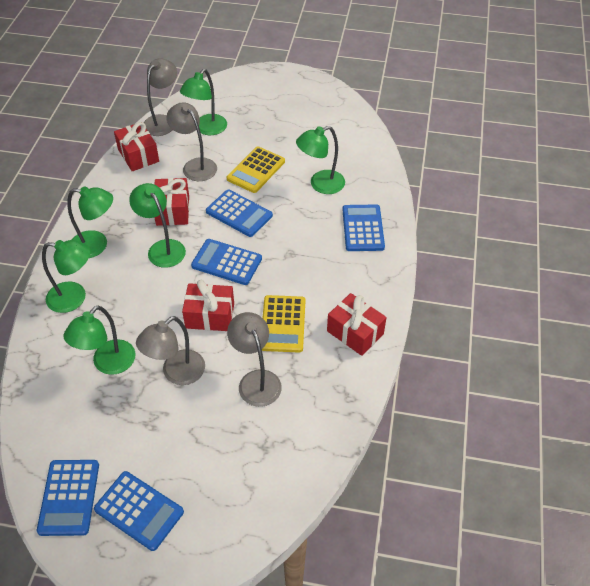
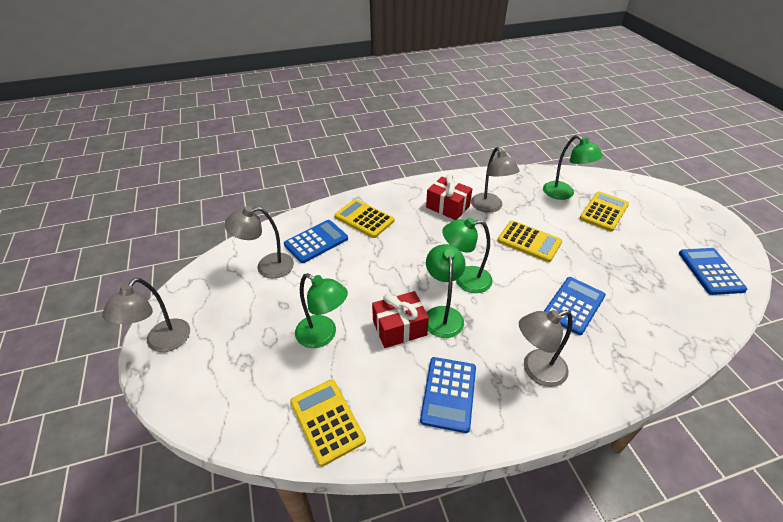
blue calculator: 5 -> 4
green lamp: 6 -> 4
red gift: 4 -> 2
yellow calculator: 2 -> 4

